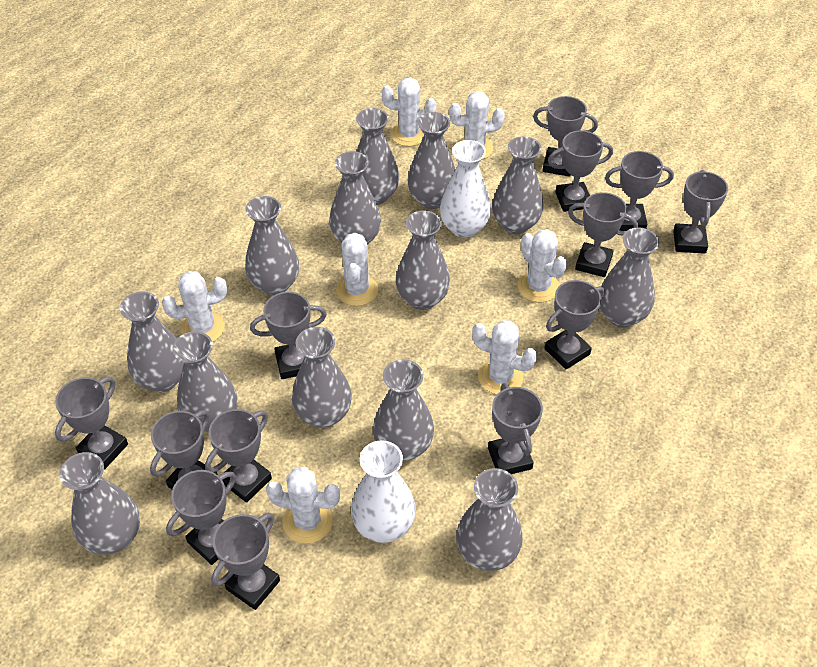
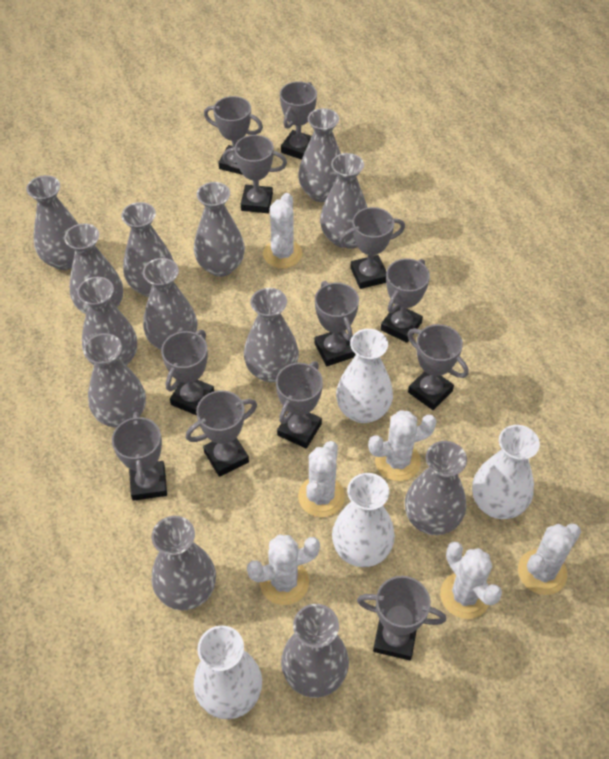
grey trophy: 13 -> 12
white cactus: 7 -> 6
white vase: 2 -> 4

